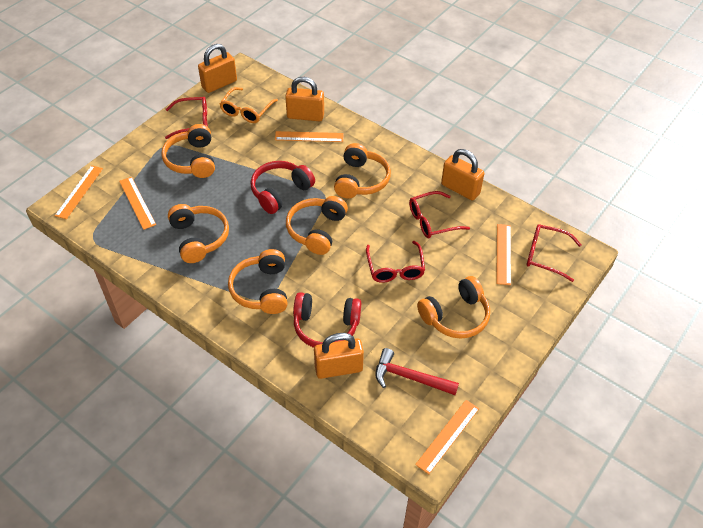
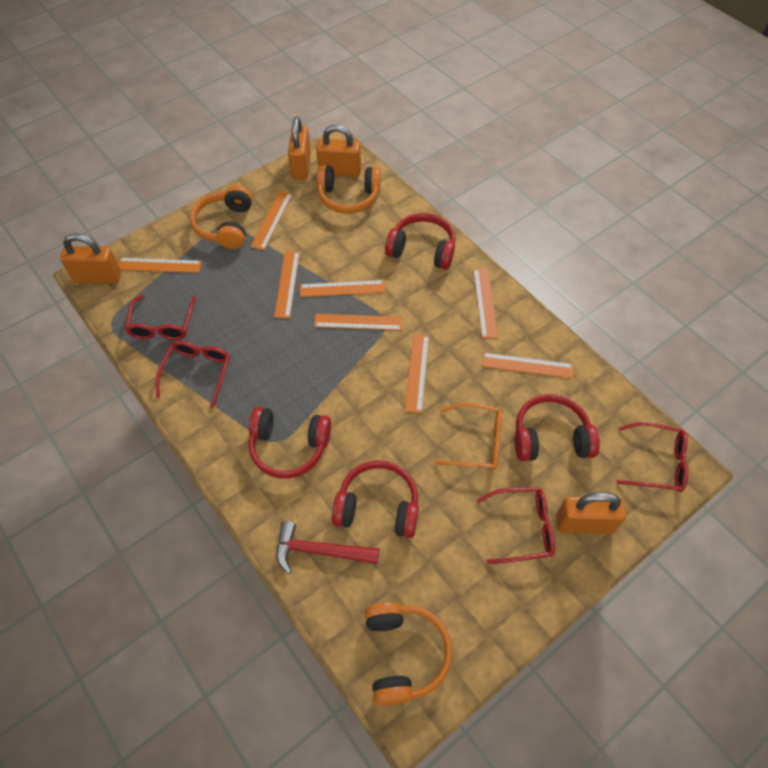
orange headphones: 6 -> 3
orange ruler: 5 -> 8
red headphones: 2 -> 4

